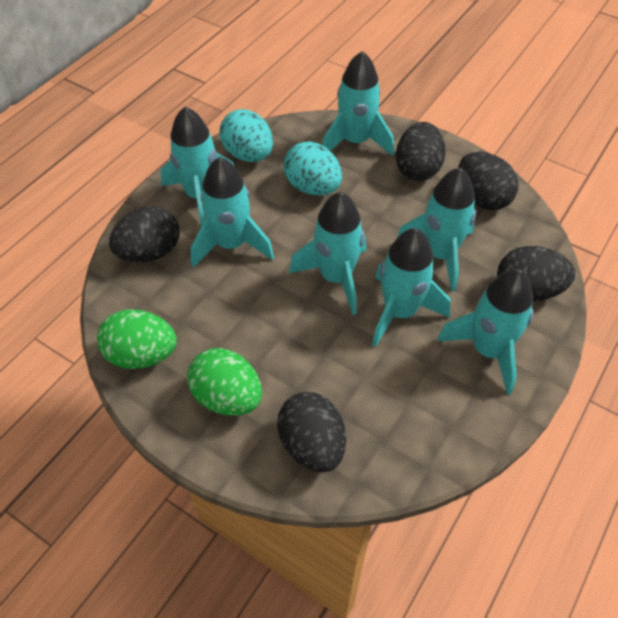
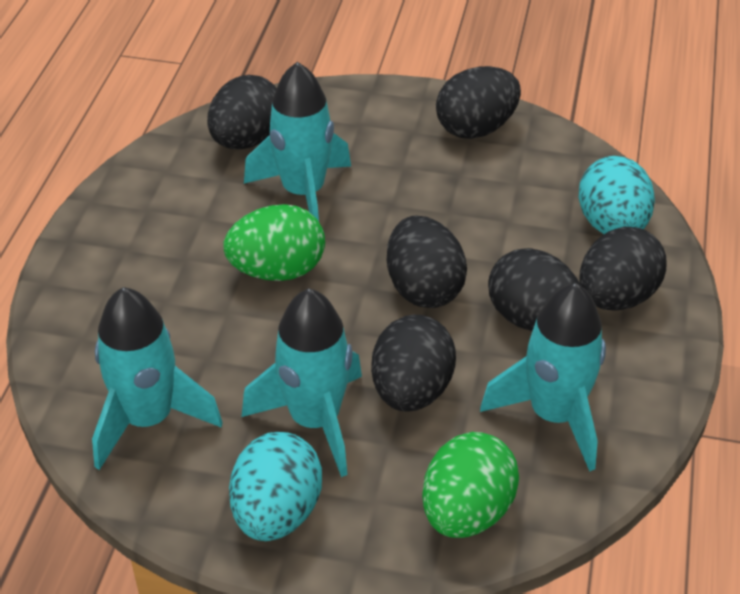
black egg: 5 -> 6
turquoise rocket: 7 -> 4

